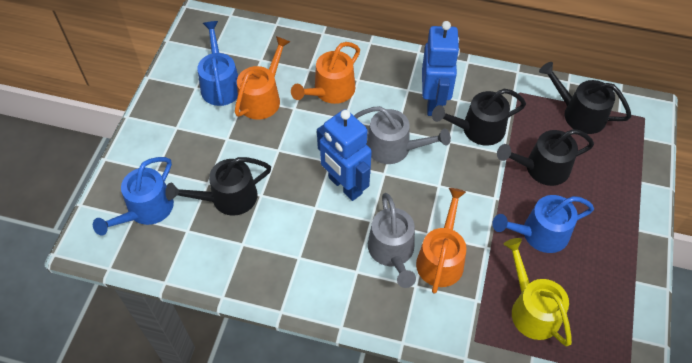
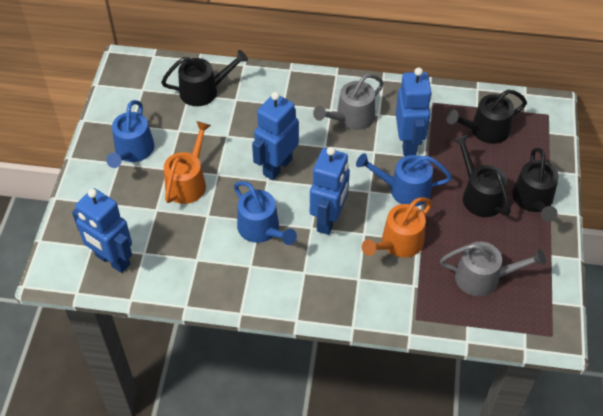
blue robot: 2 -> 4
orange watering can: 3 -> 2
yellow watering can: 1 -> 0

